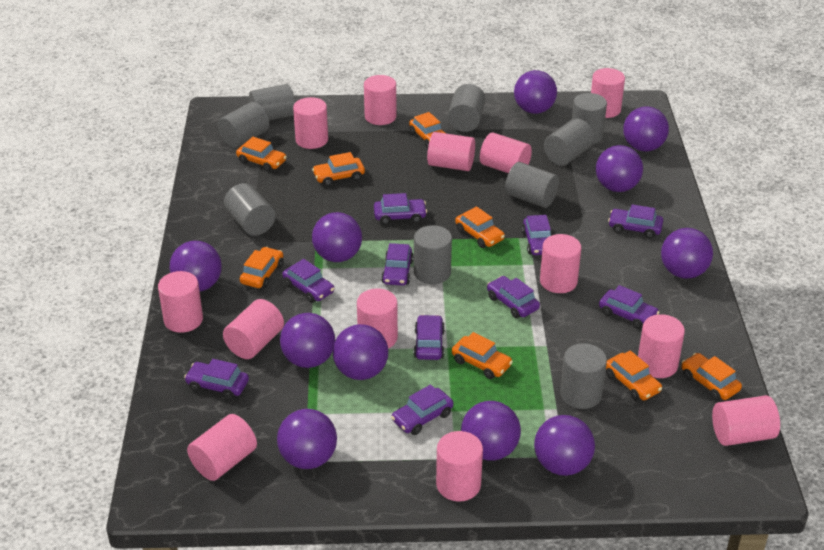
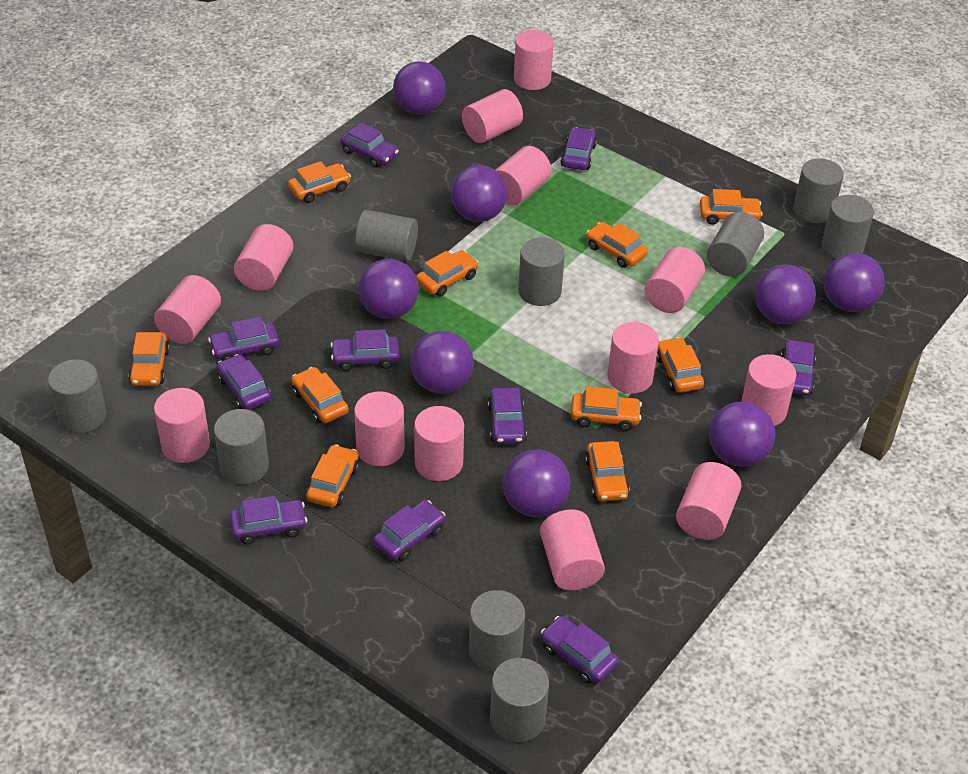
orange car: 8 -> 10
purple ball: 11 -> 8

